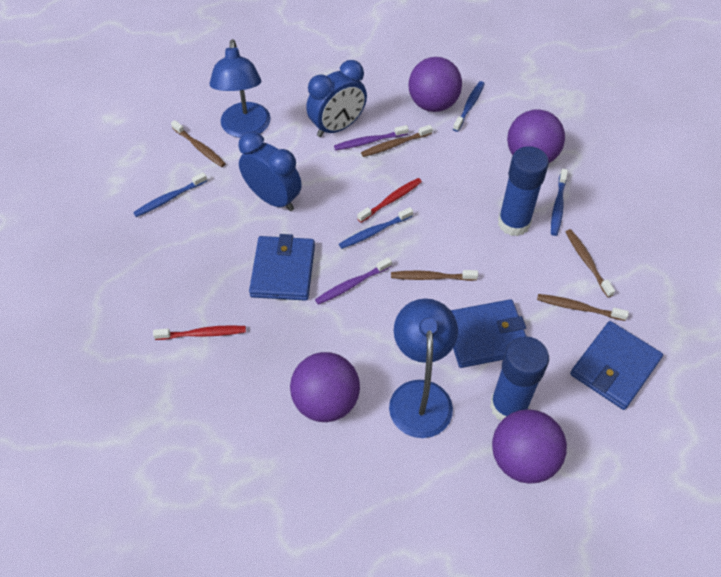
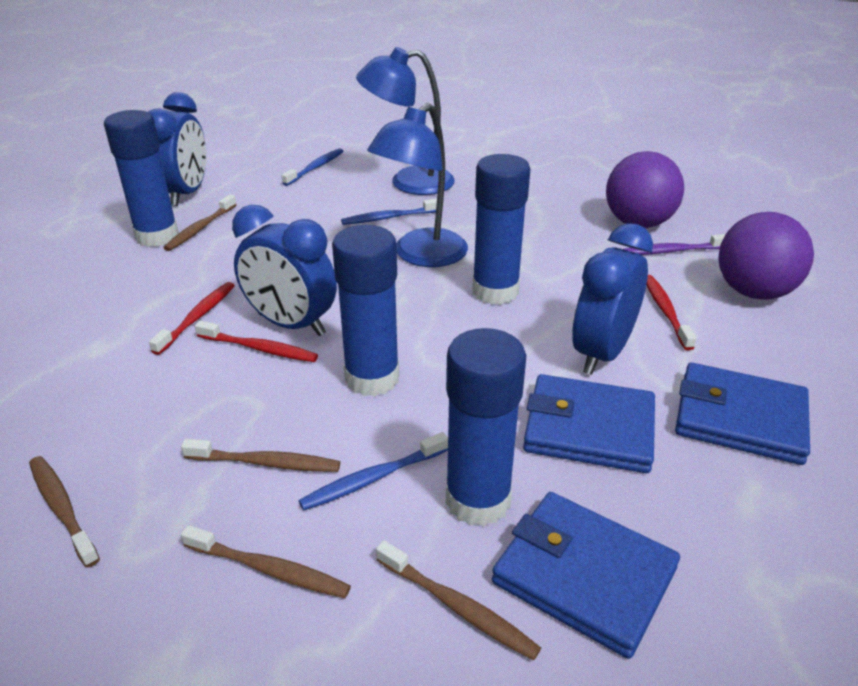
blue clock: 2 -> 3
blue glue stick: 2 -> 4
blue toothbrush: 4 -> 3
purple ball: 4 -> 2
purple toothbrush: 2 -> 1
red toothbrush: 2 -> 3

